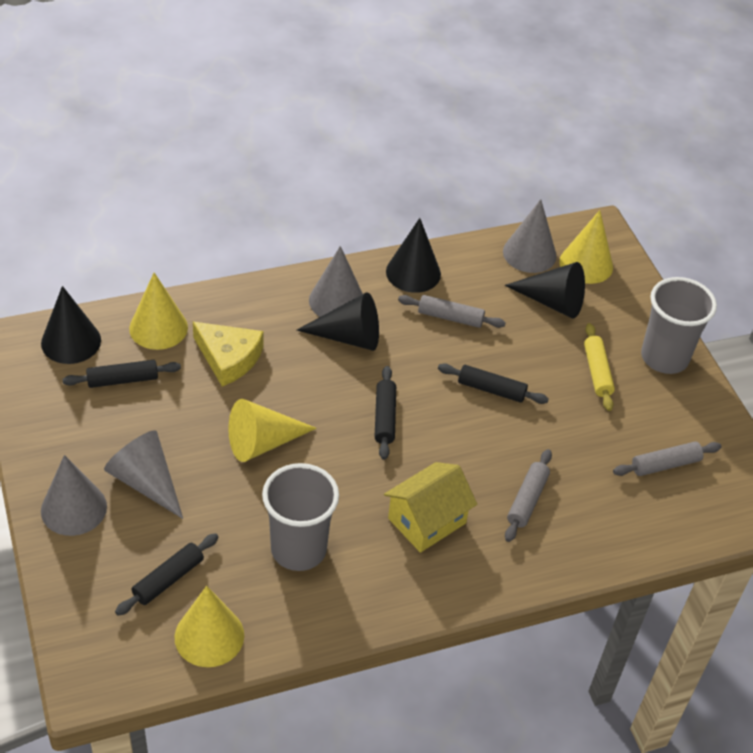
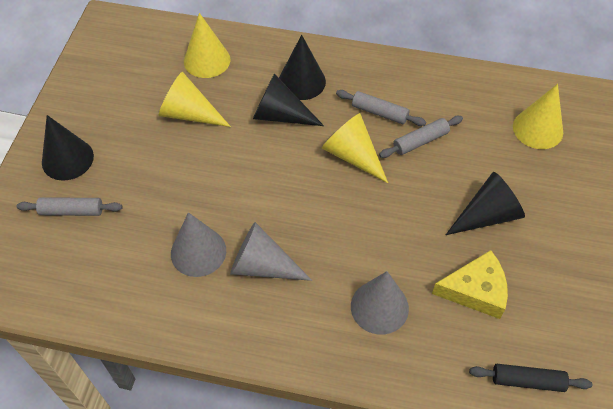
black rolling pin: 4 -> 1
grey cone: 4 -> 3
grey cup: 2 -> 0
yellow house: 1 -> 0
yellow rolling pin: 1 -> 0

